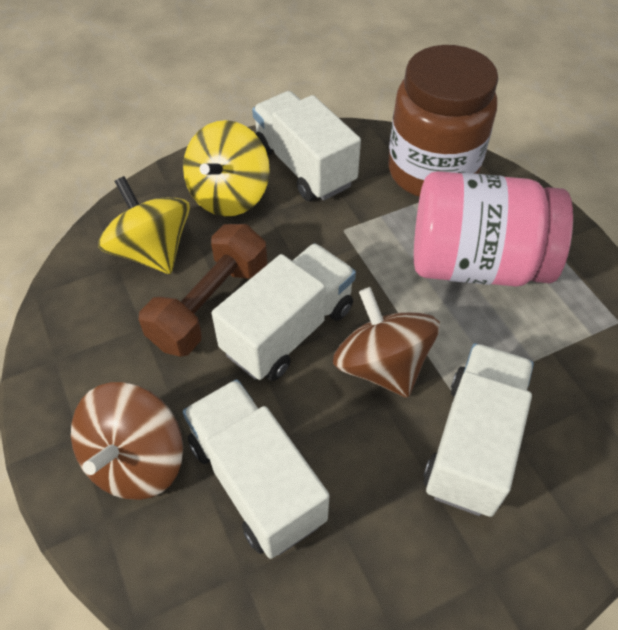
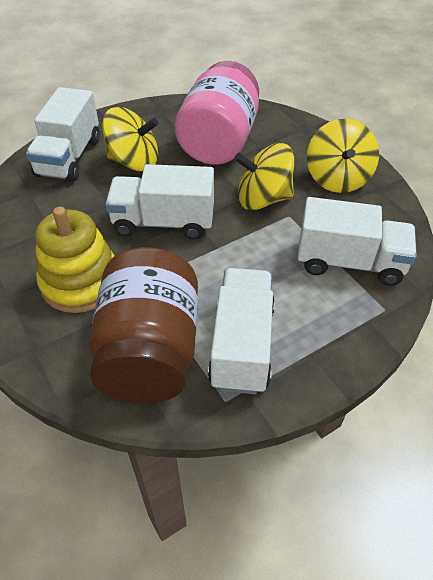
brown dumbbell: 1 -> 0
brown spinning top: 2 -> 0
yellow spinning top: 2 -> 3
yellow stacking toy: 0 -> 1

